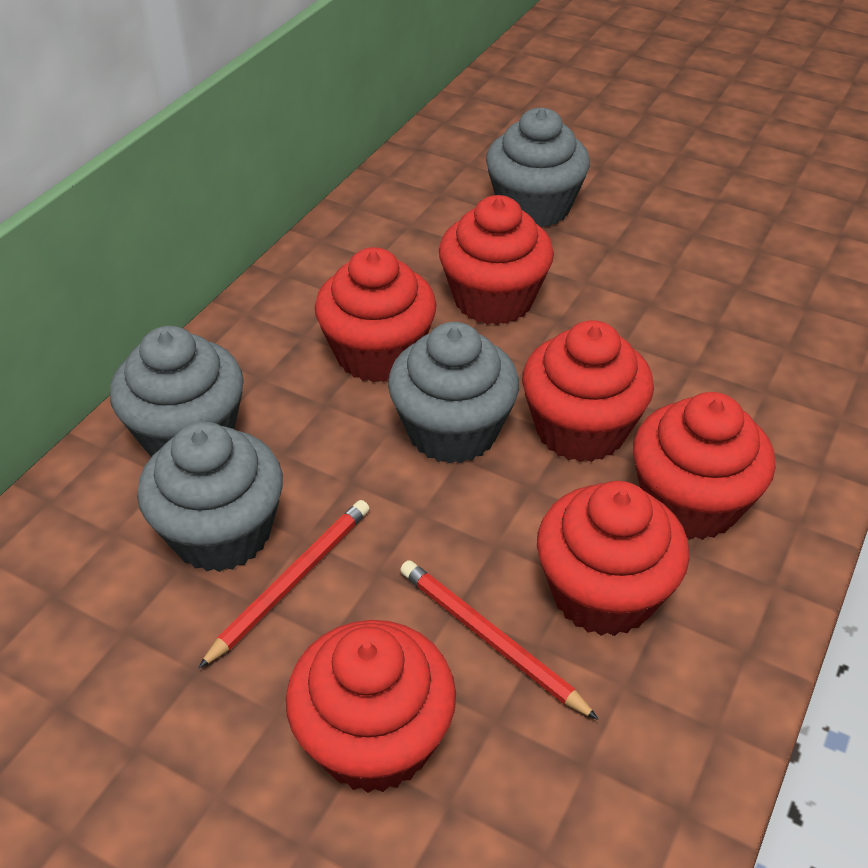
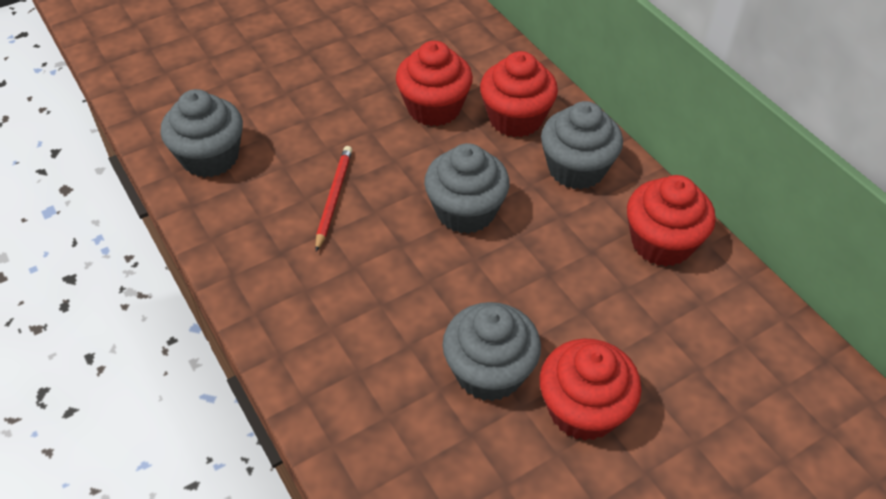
red cupcake: 6 -> 4
red pencil: 2 -> 1

